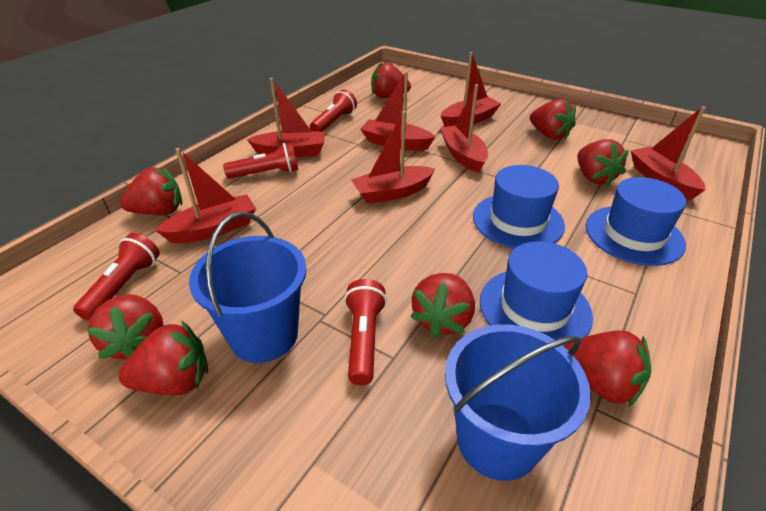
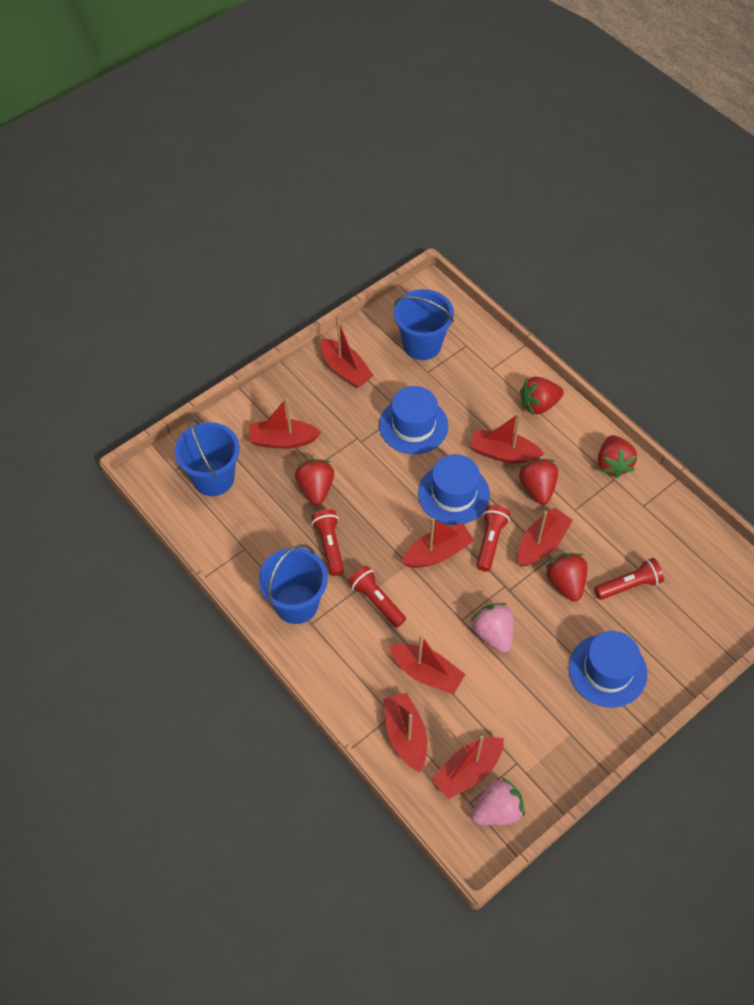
blue bucket: 2 -> 3
pink strawberry: 0 -> 2
red boat: 7 -> 8
red strawberry: 8 -> 5

